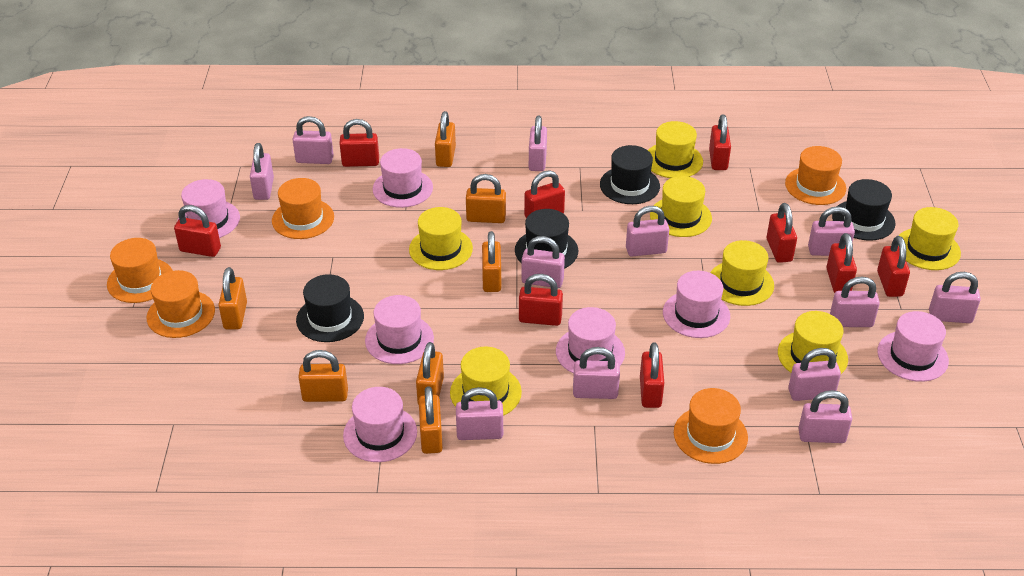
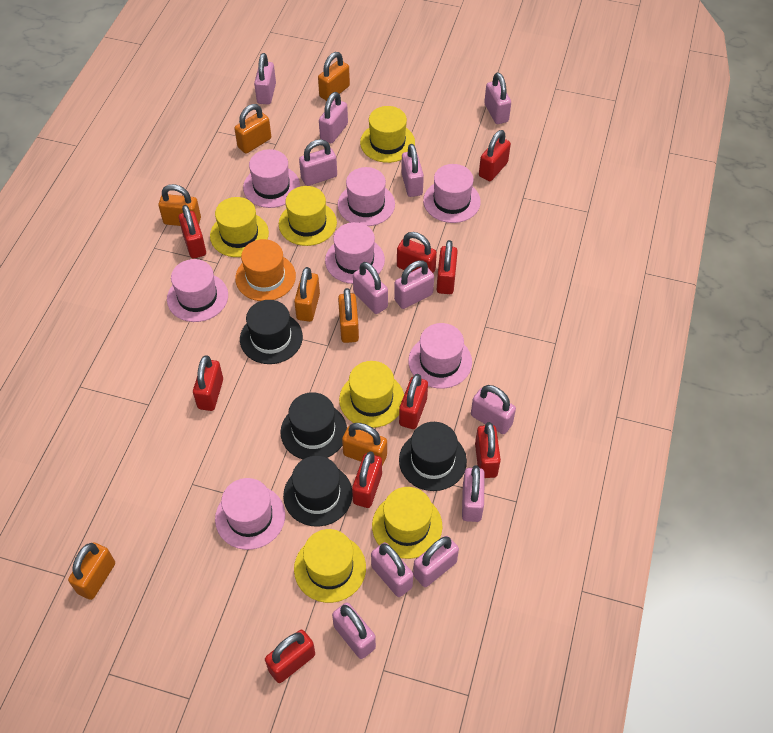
orange hat: 5 -> 1
yellow hat: 7 -> 6

